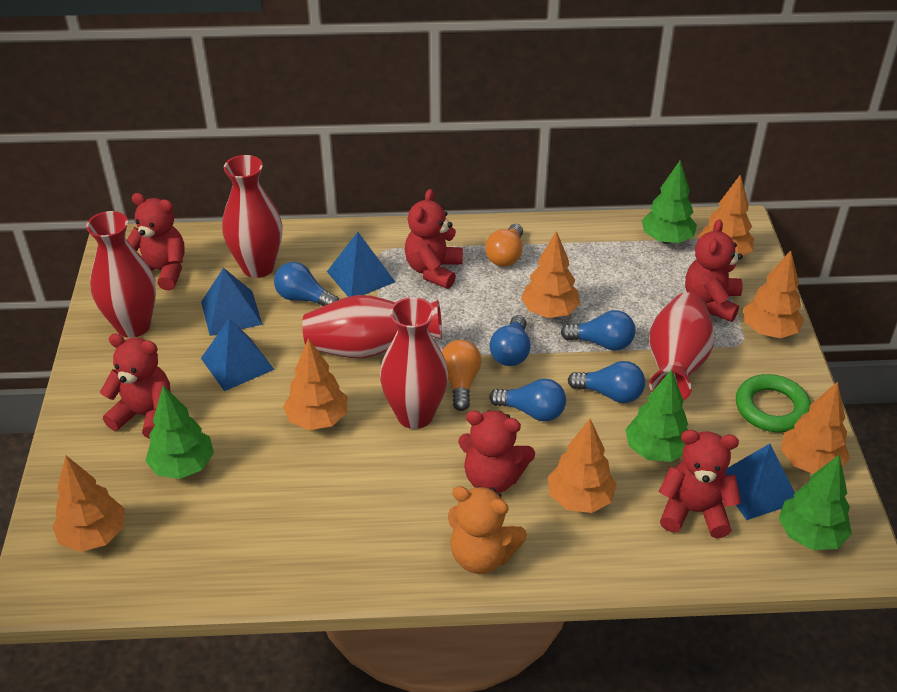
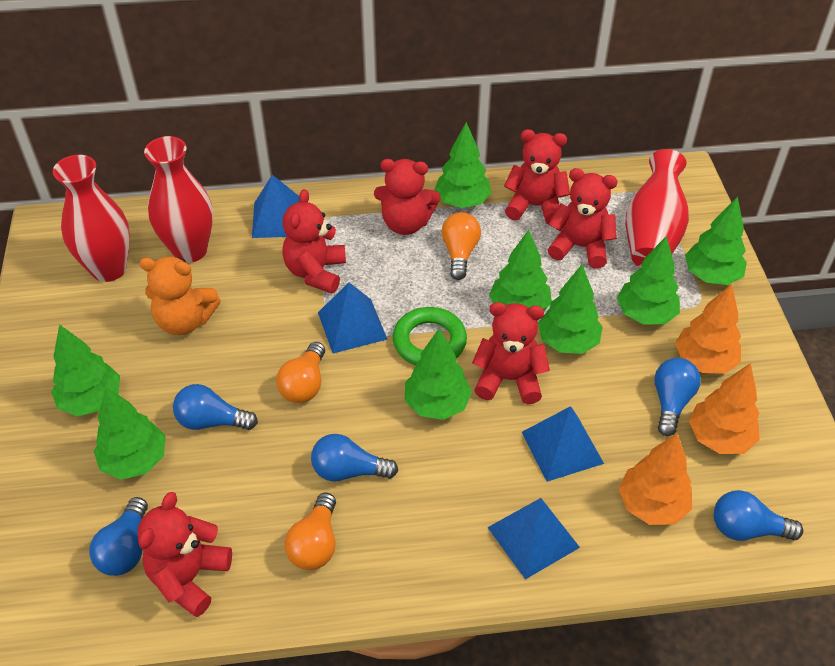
green tree: 4 -> 8
orange light bulb: 2 -> 3
orange tree: 7 -> 3
red vase: 5 -> 3

